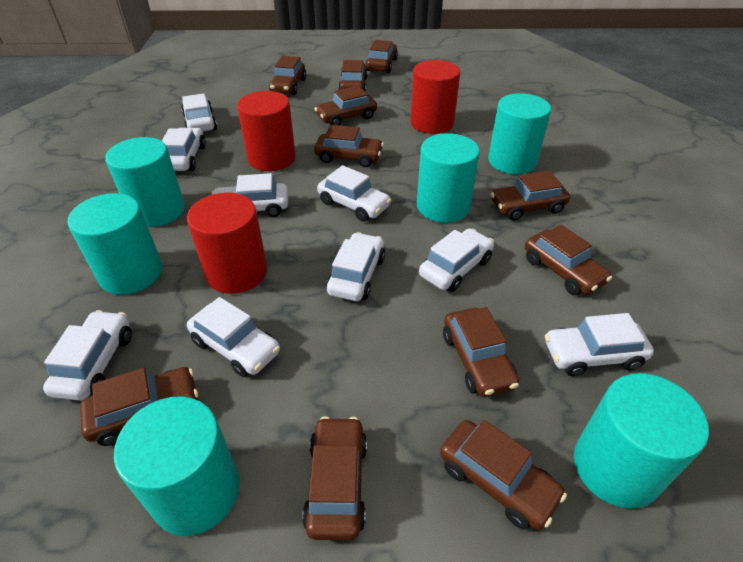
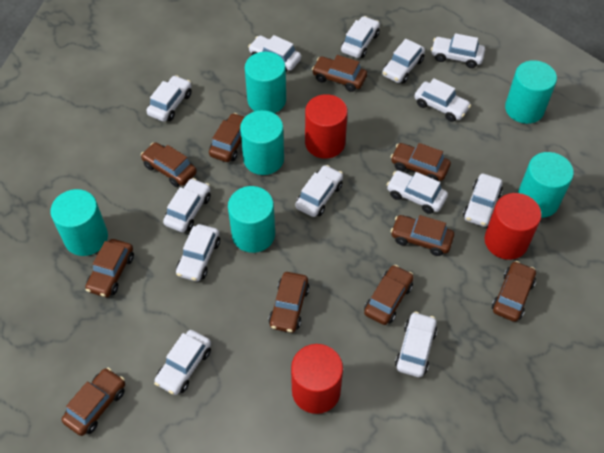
brown car: 11 -> 10
white car: 9 -> 13

